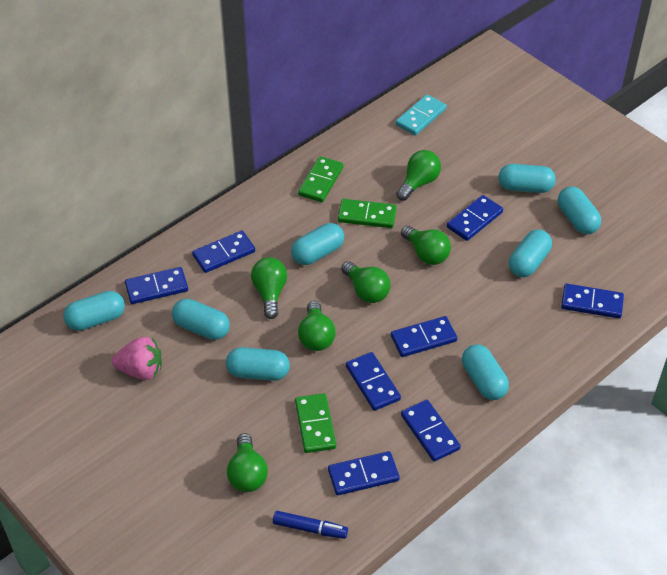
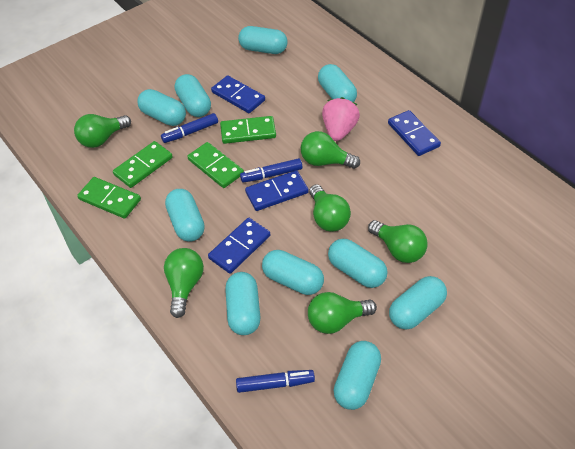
blue domino: 8 -> 4
blue marker: 1 -> 3
green domino: 3 -> 4
turquoise capsule: 8 -> 10
turquoise domino: 1 -> 0

